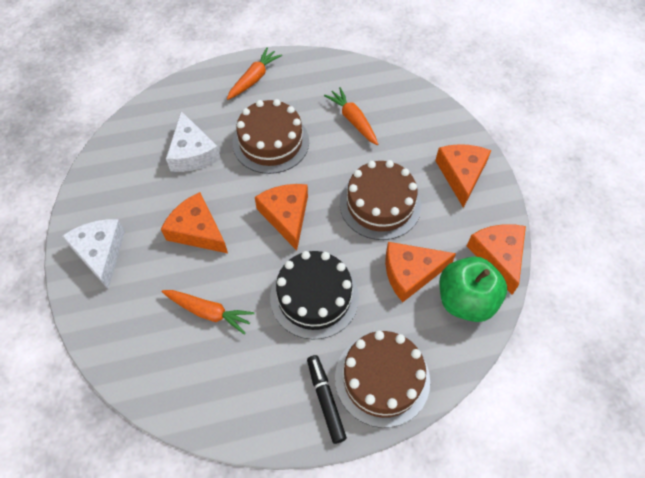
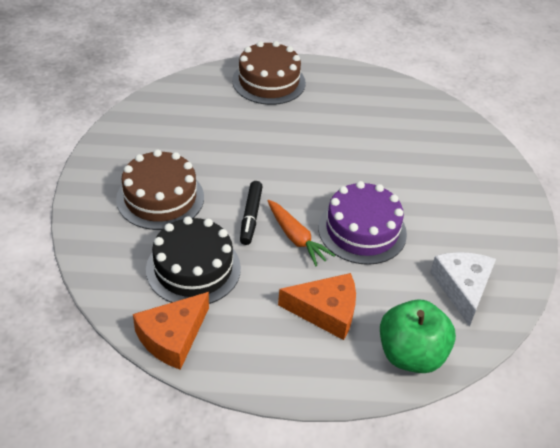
brown cake: 3 -> 2
orange carrot: 3 -> 1
orange cheese: 5 -> 2
purple cake: 0 -> 1
white cheese: 2 -> 1

